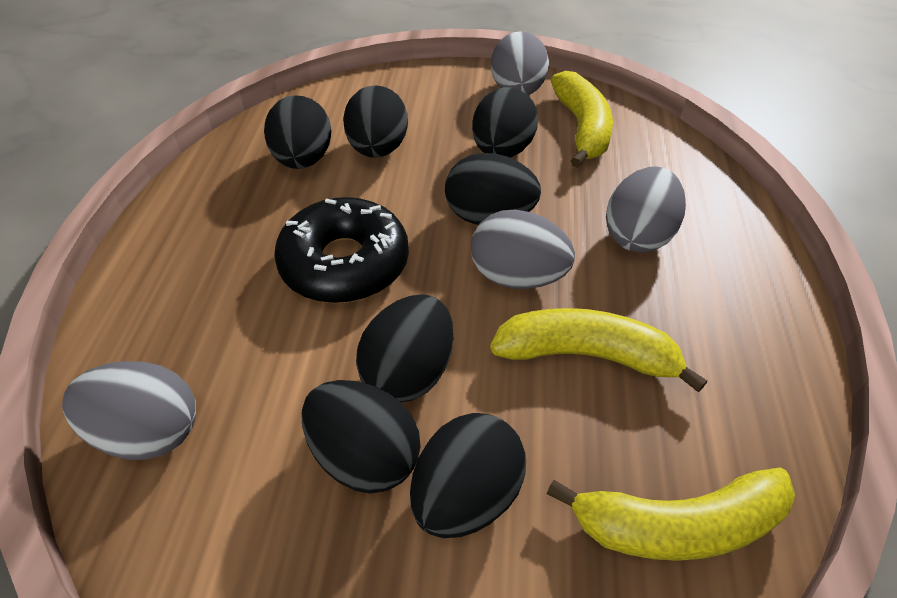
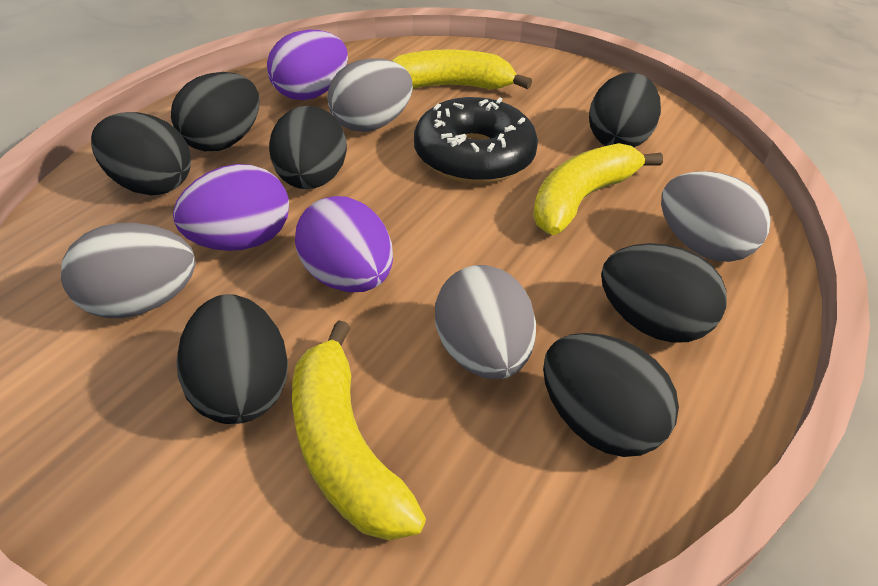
purple egg: 0 -> 3

